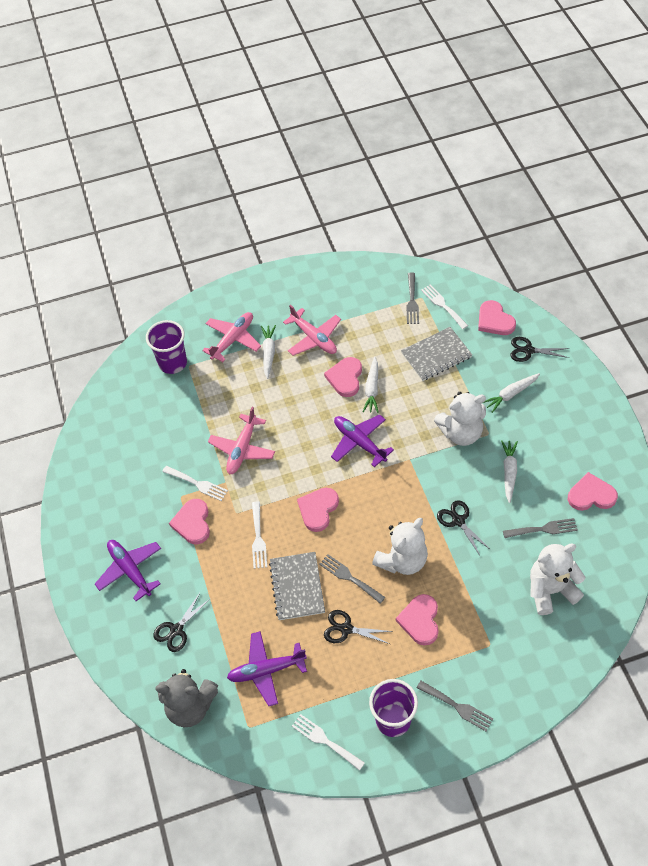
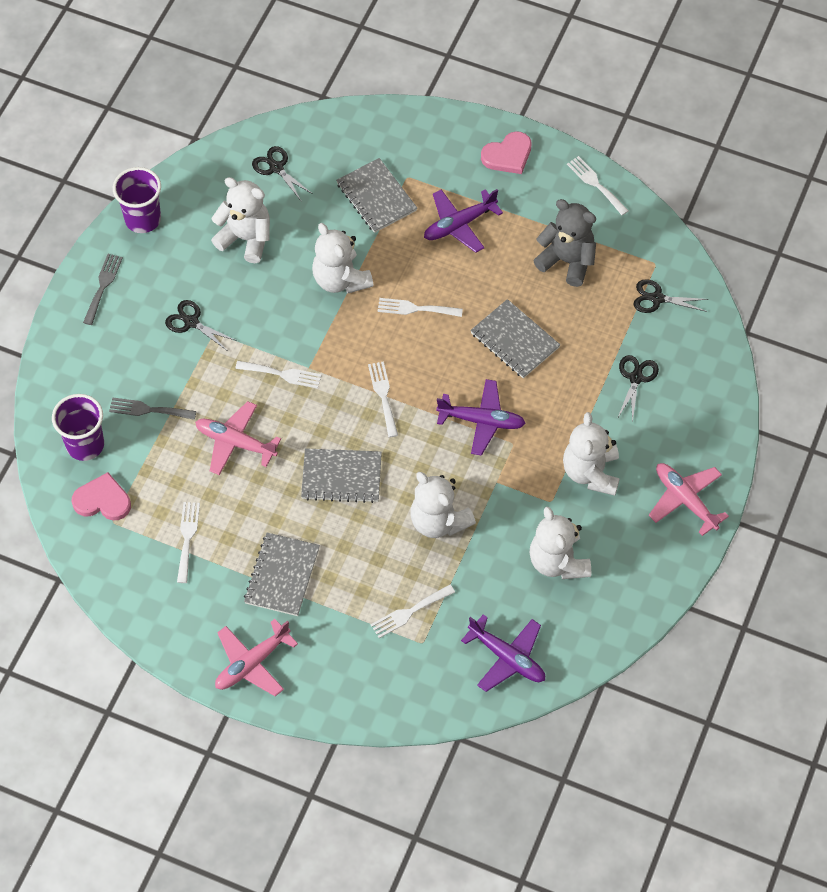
grey fork: 4 -> 2
grey notebook: 2 -> 4
pink heart: 6 -> 2
white carrot: 4 -> 0
white fork: 4 -> 6
white teddy bear: 3 -> 5

